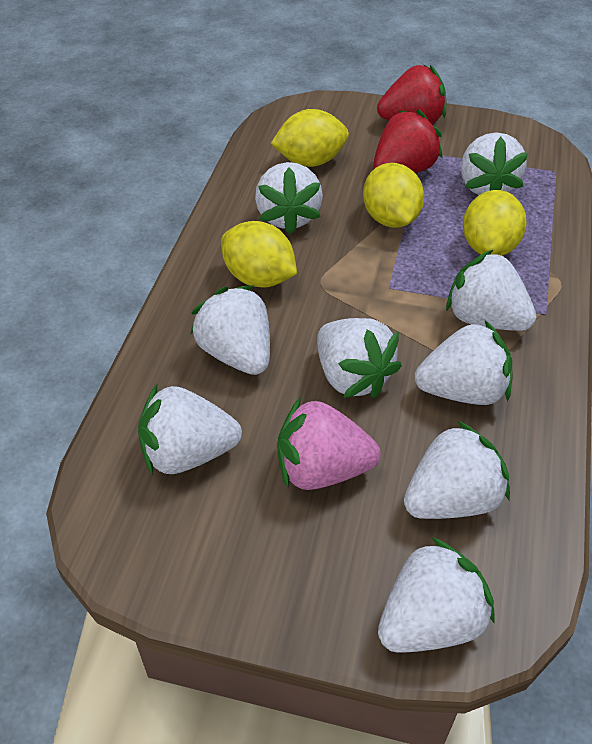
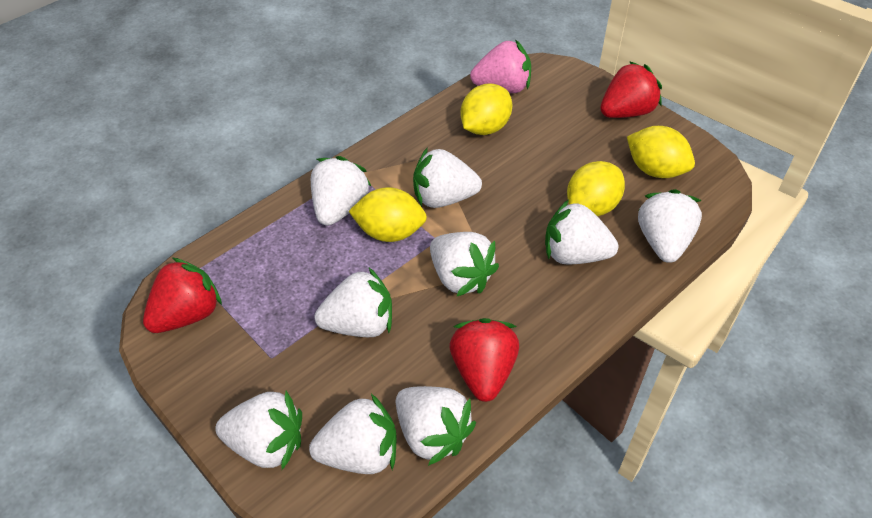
red strawberry: 2 -> 3

